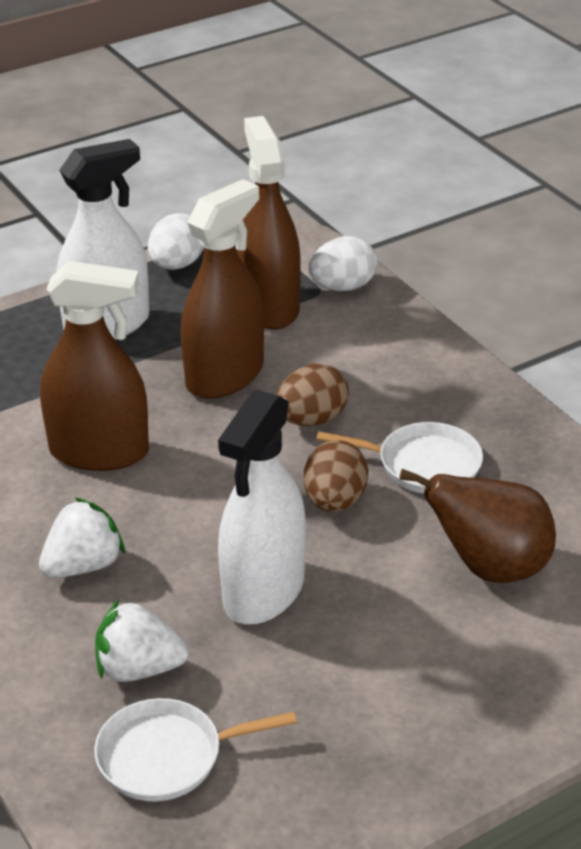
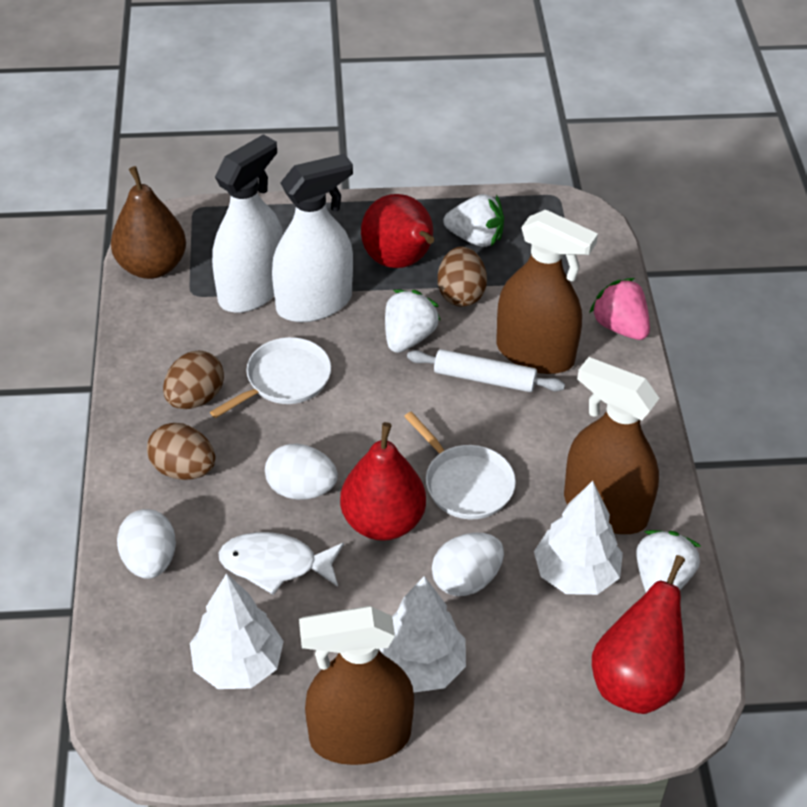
brown egg: 2 -> 3
pink strawberry: 0 -> 1
red pear: 0 -> 3
white egg: 2 -> 3
white fish: 0 -> 1
white rolling pin: 0 -> 1
white strawberry: 2 -> 3
white tree: 0 -> 3

